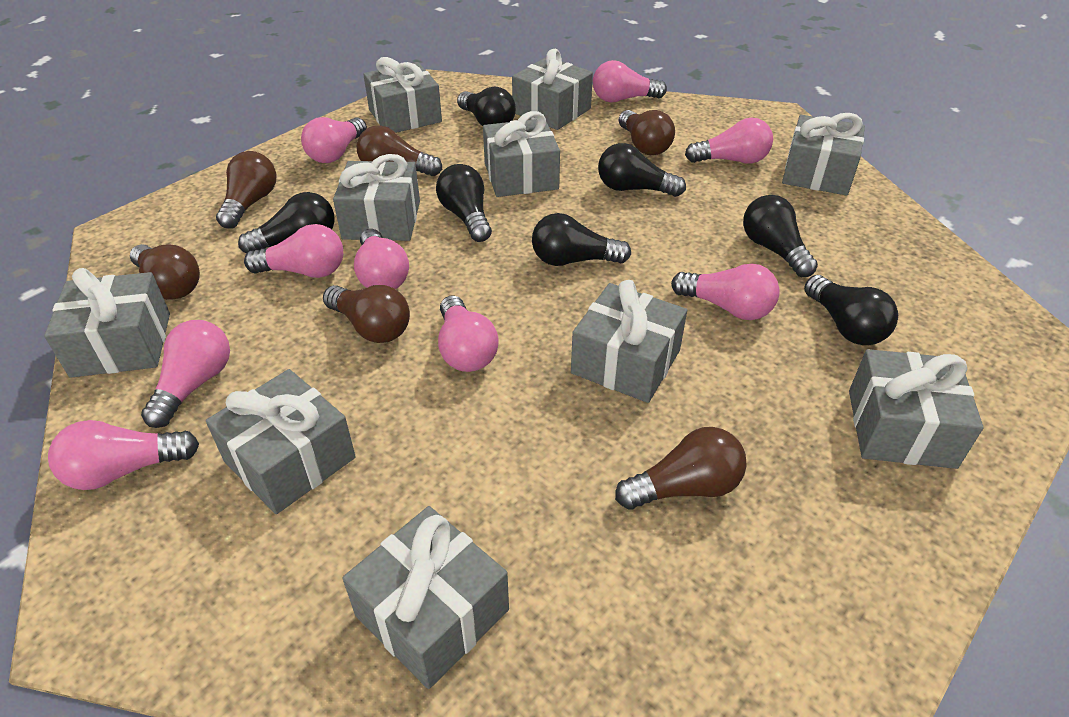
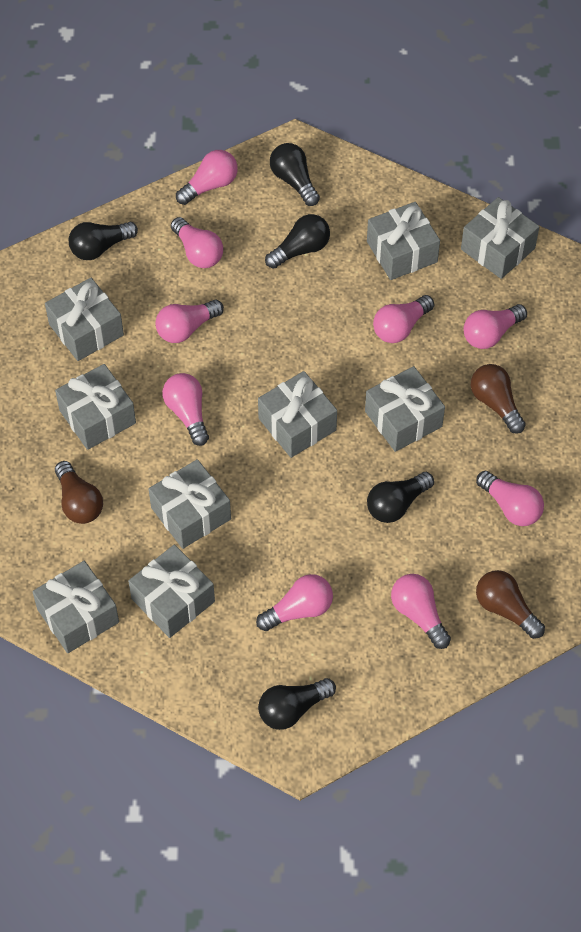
black light bulb: 7 -> 5
brown light bulb: 6 -> 3
grey gift: 10 -> 9

